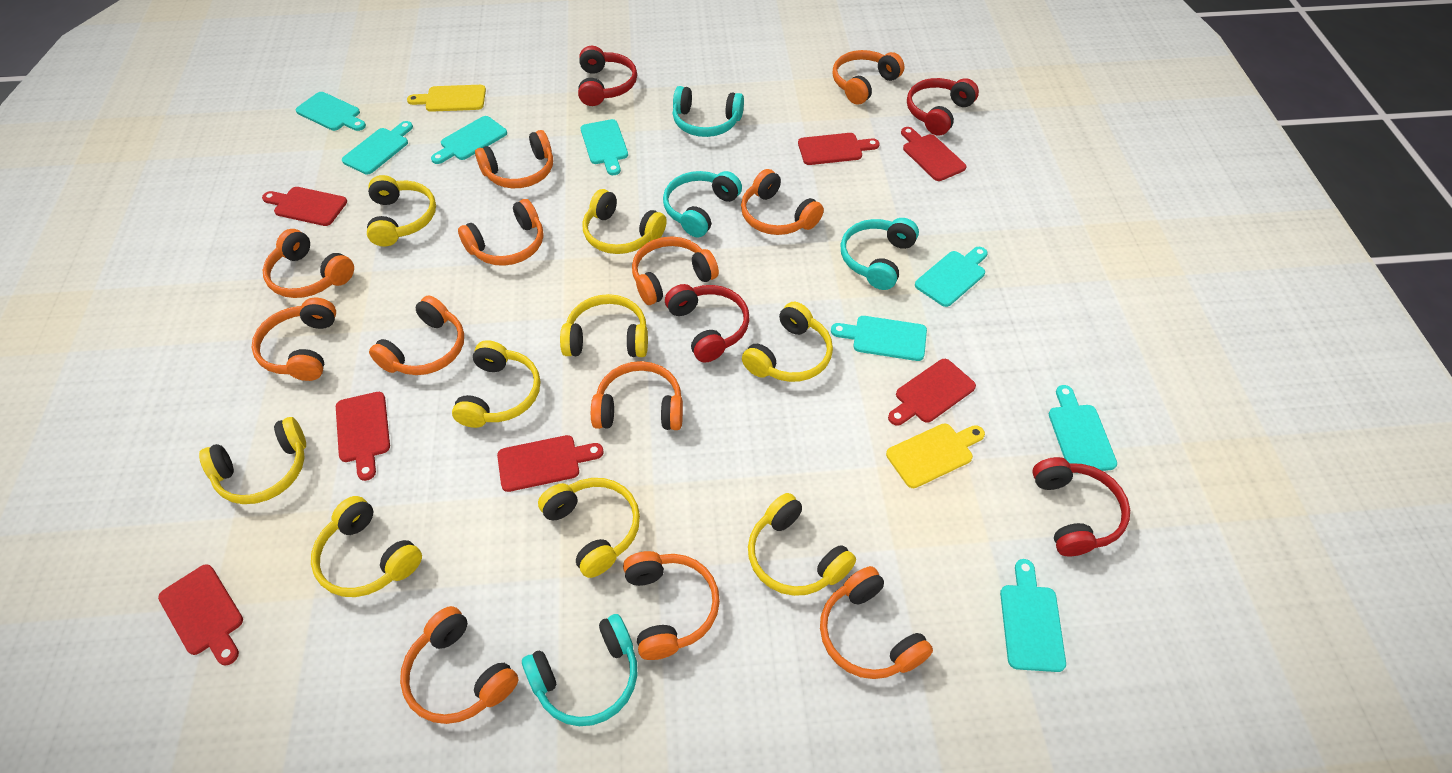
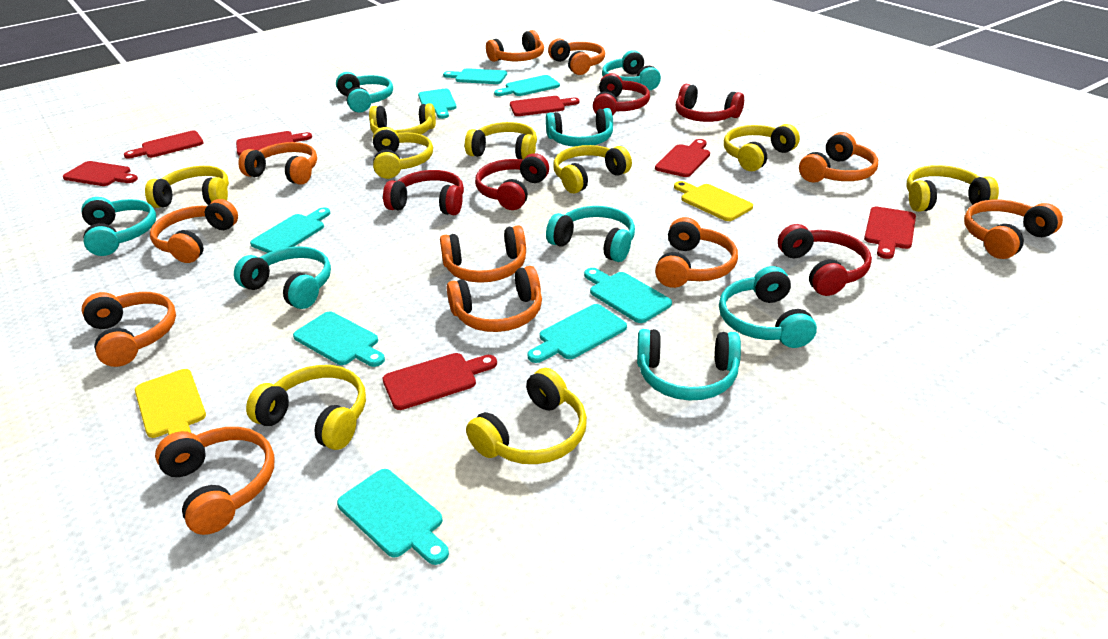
orange headphones: 12 -> 11
red headphones: 4 -> 5
turquoise headphones: 4 -> 8

